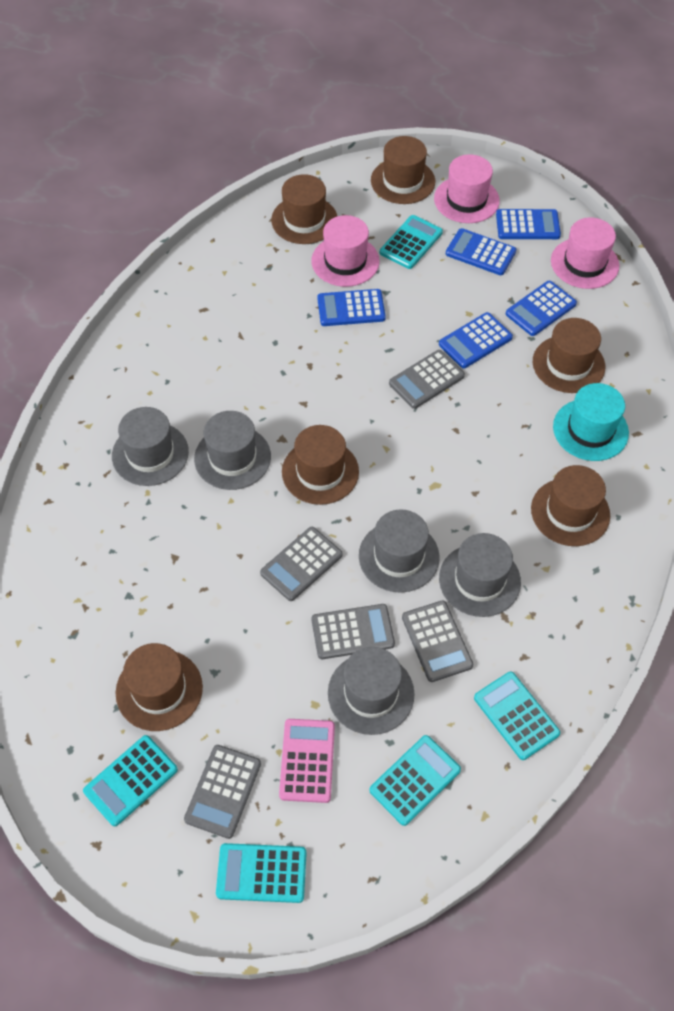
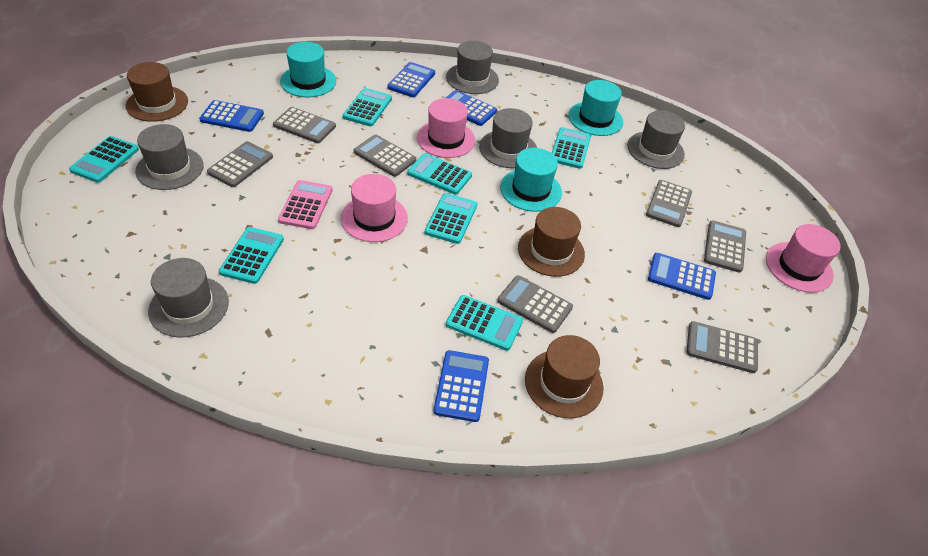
brown hat: 6 -> 3
grey calculator: 5 -> 7
turquoise calculator: 5 -> 7
turquoise hat: 1 -> 3

